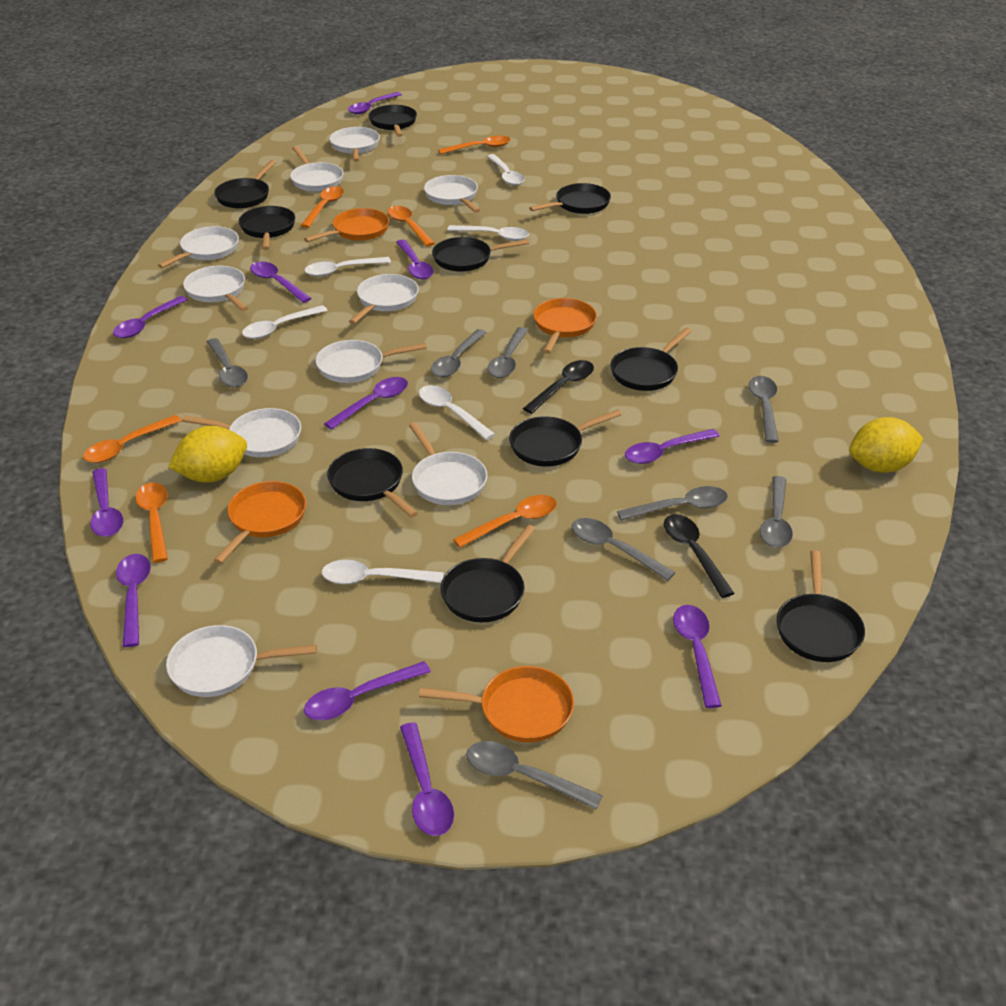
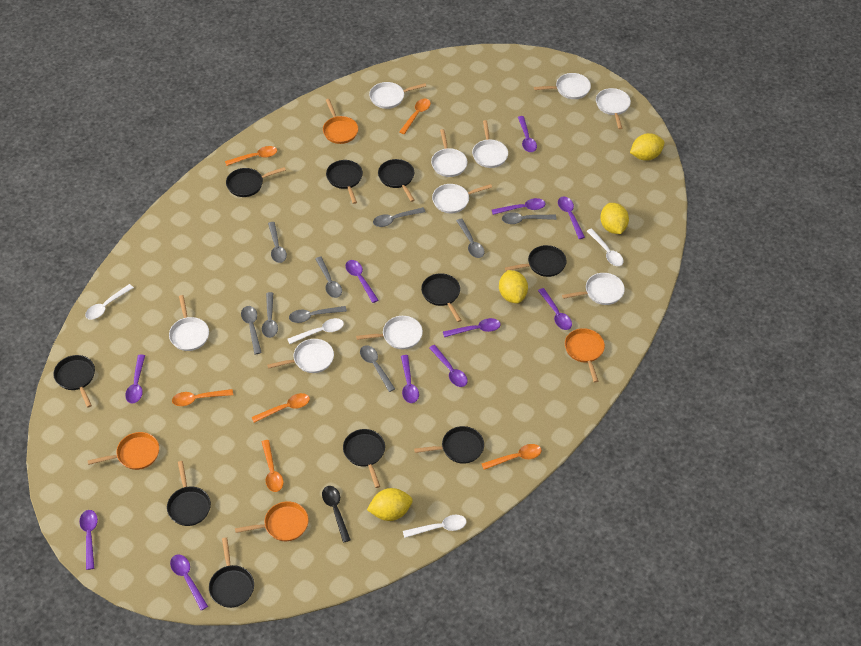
black spoon: 2 -> 1
grey spoon: 8 -> 9
white spoon: 6 -> 4
yellow lemon: 2 -> 4

